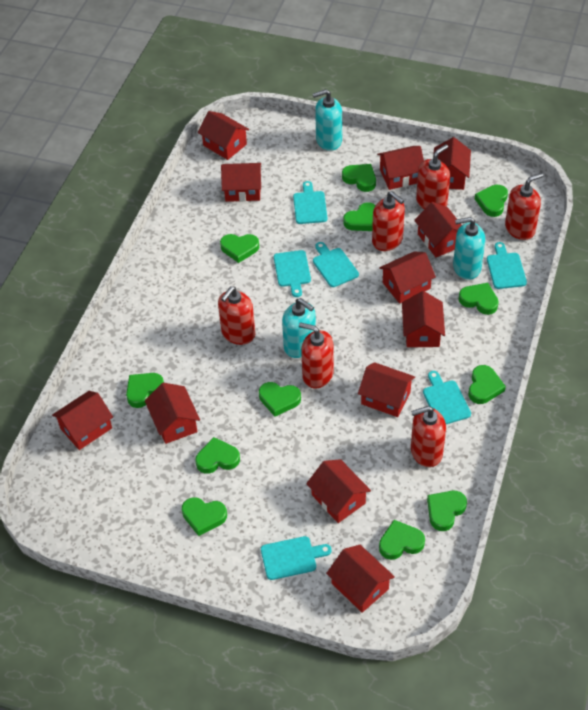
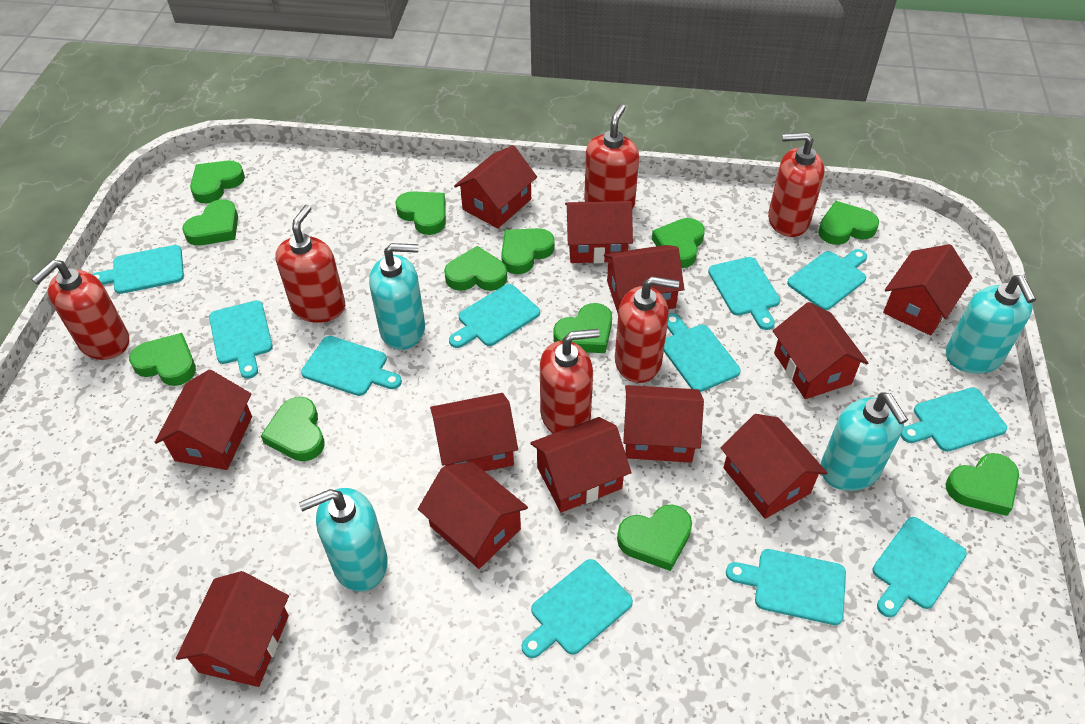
turquoise cutting board: 6 -> 11
turquoise soap dispenser: 3 -> 4

